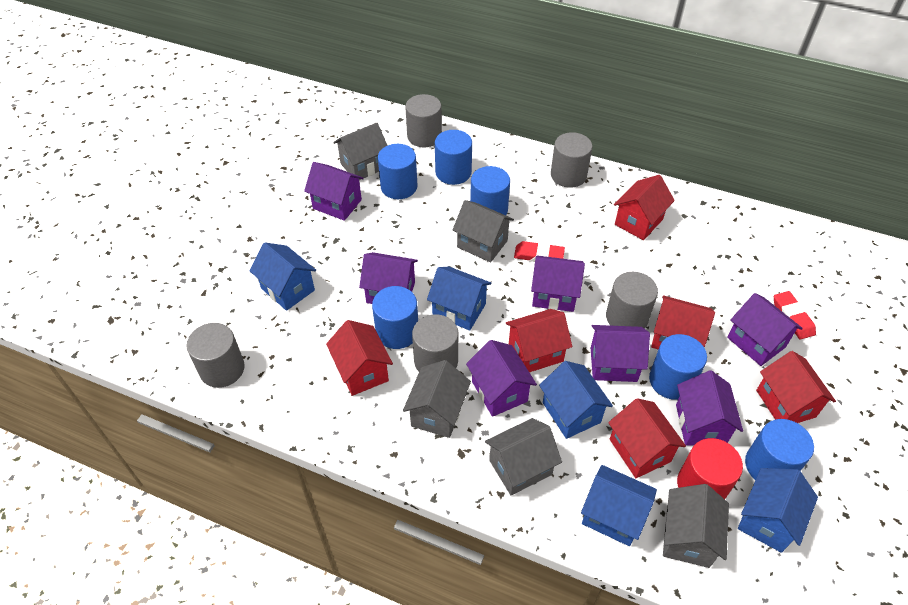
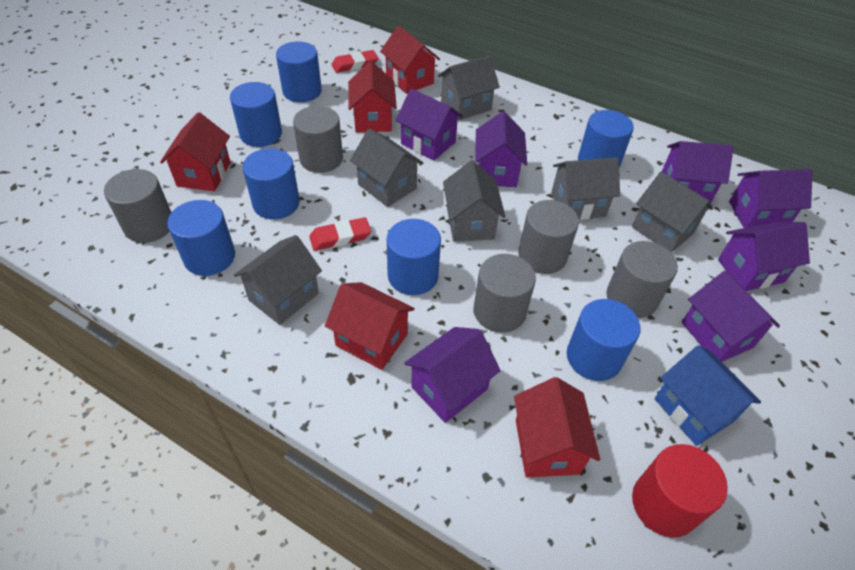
blue cylinder: 6 -> 7
blue house: 5 -> 1
grey house: 5 -> 6
red house: 6 -> 5

